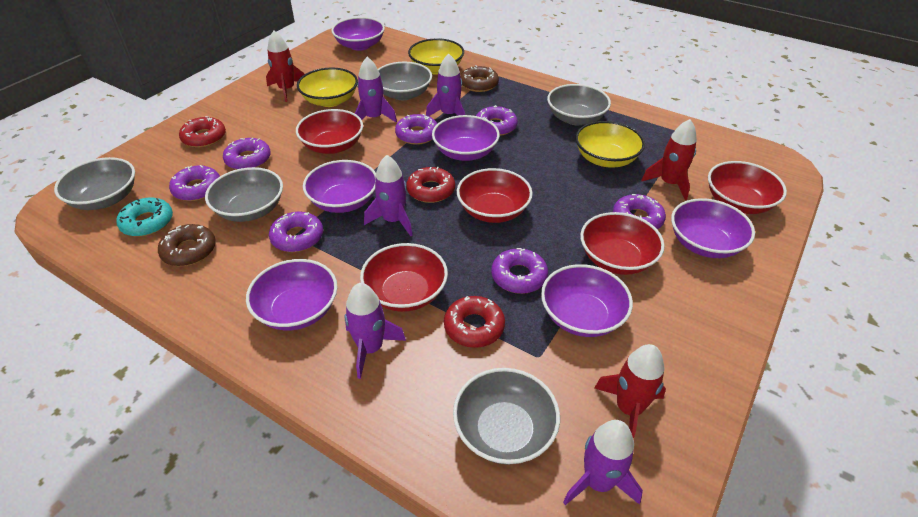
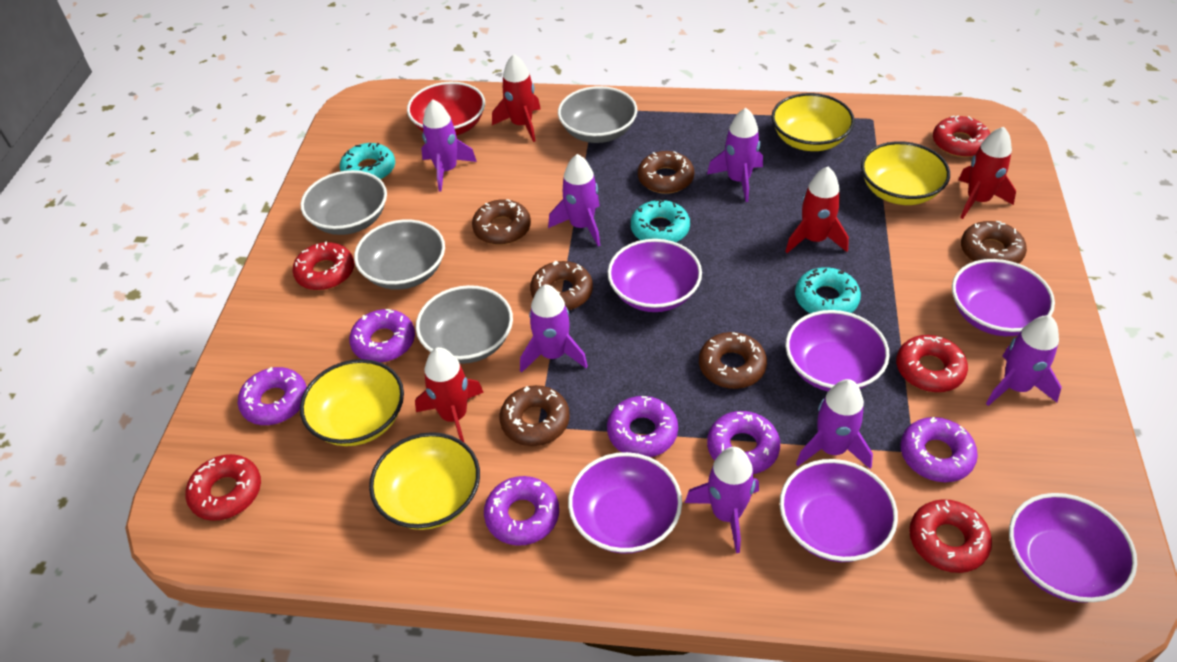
brown donut: 2 -> 6
grey bowl: 5 -> 4
purple donut: 7 -> 6
purple rocket: 5 -> 7
red bowl: 5 -> 1
red donut: 3 -> 5
red rocket: 3 -> 4
turquoise donut: 1 -> 3
yellow bowl: 3 -> 4

